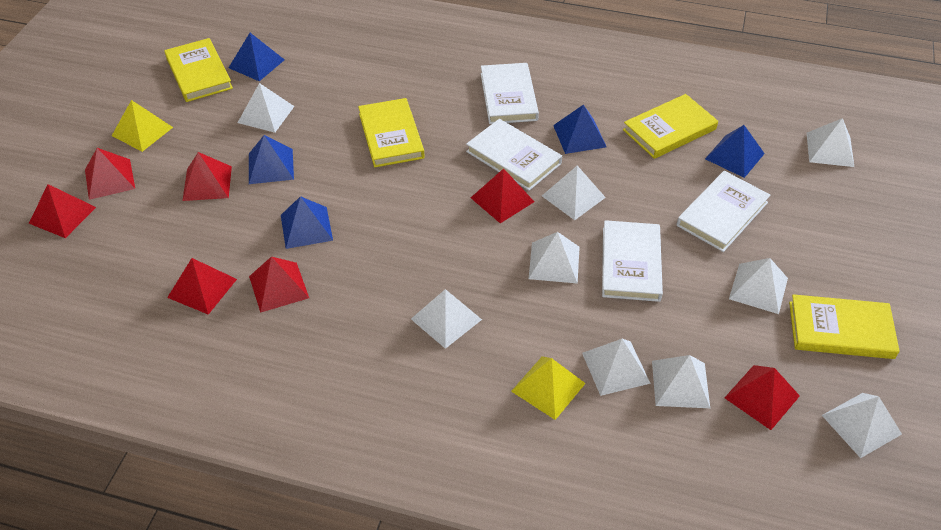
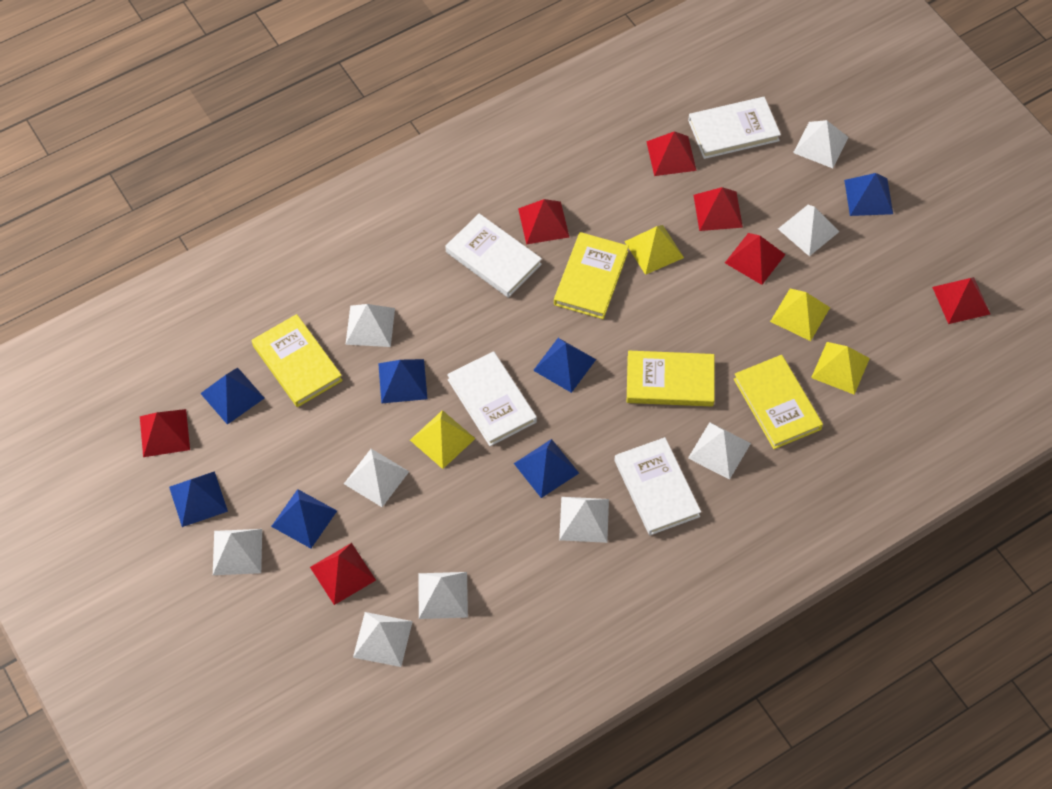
blue pyramid: 5 -> 7
yellow pyramid: 2 -> 4

